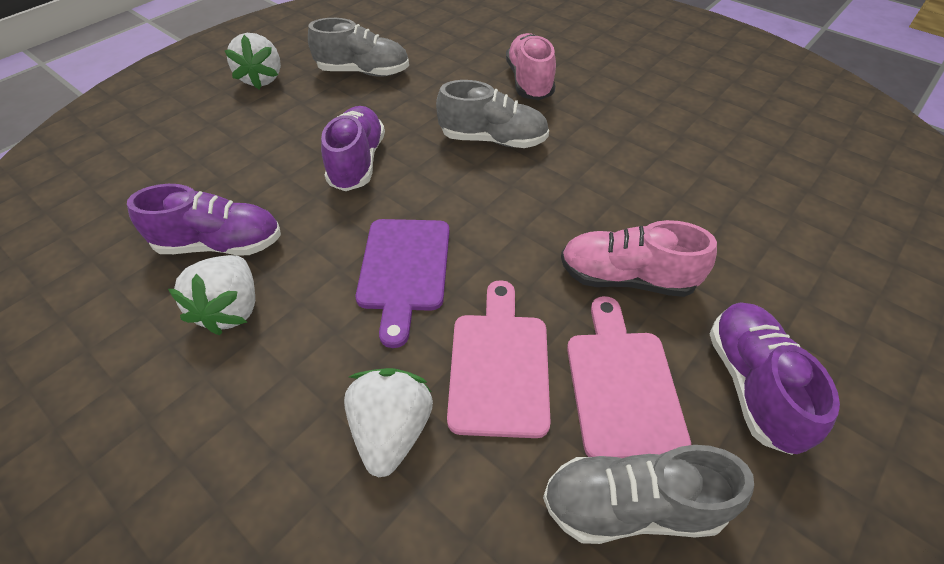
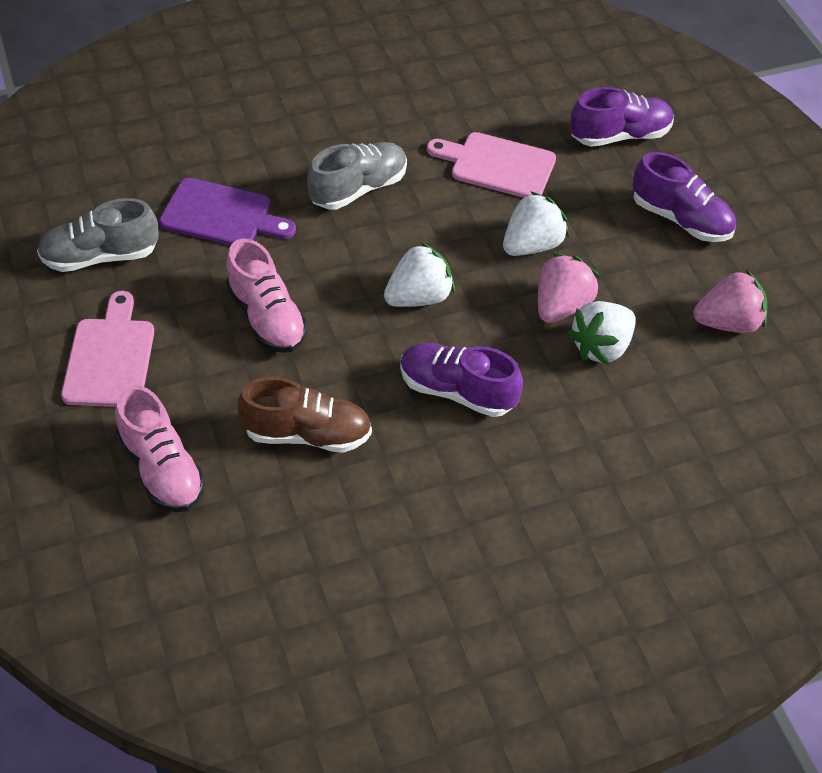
brown shoe: 0 -> 1
grey shoe: 3 -> 2
pink strawberry: 0 -> 2

